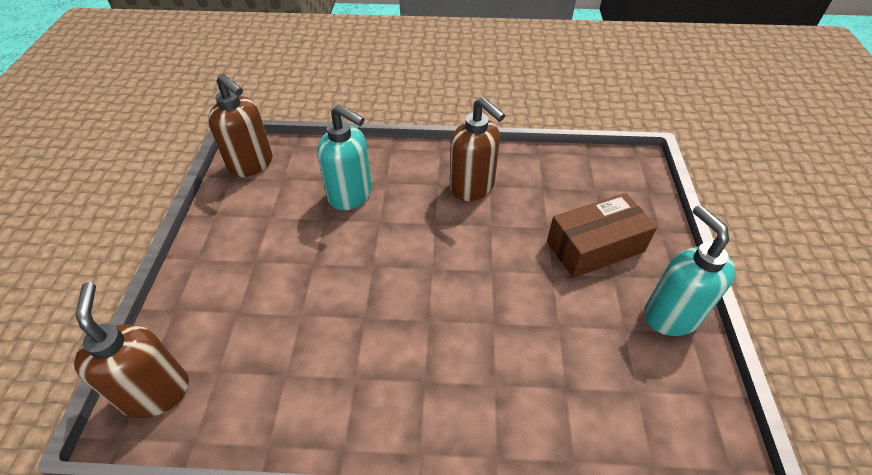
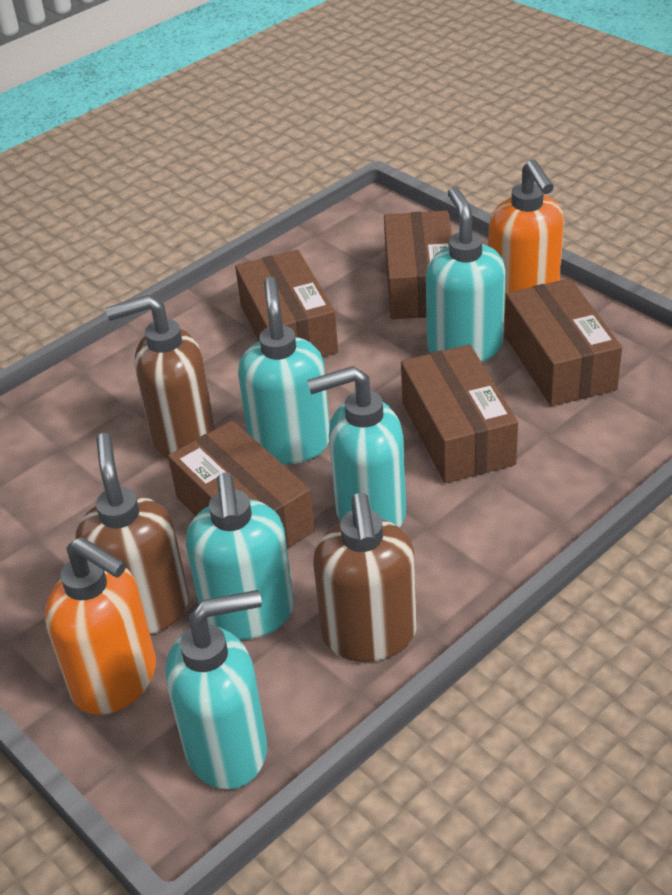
brown box: 1 -> 5
orange soap dispenser: 0 -> 2
turquoise soap dispenser: 2 -> 5

